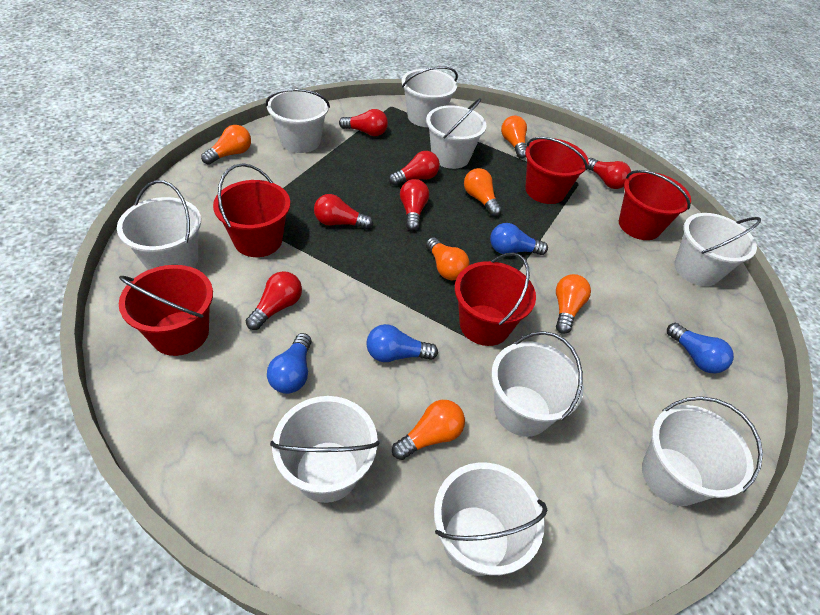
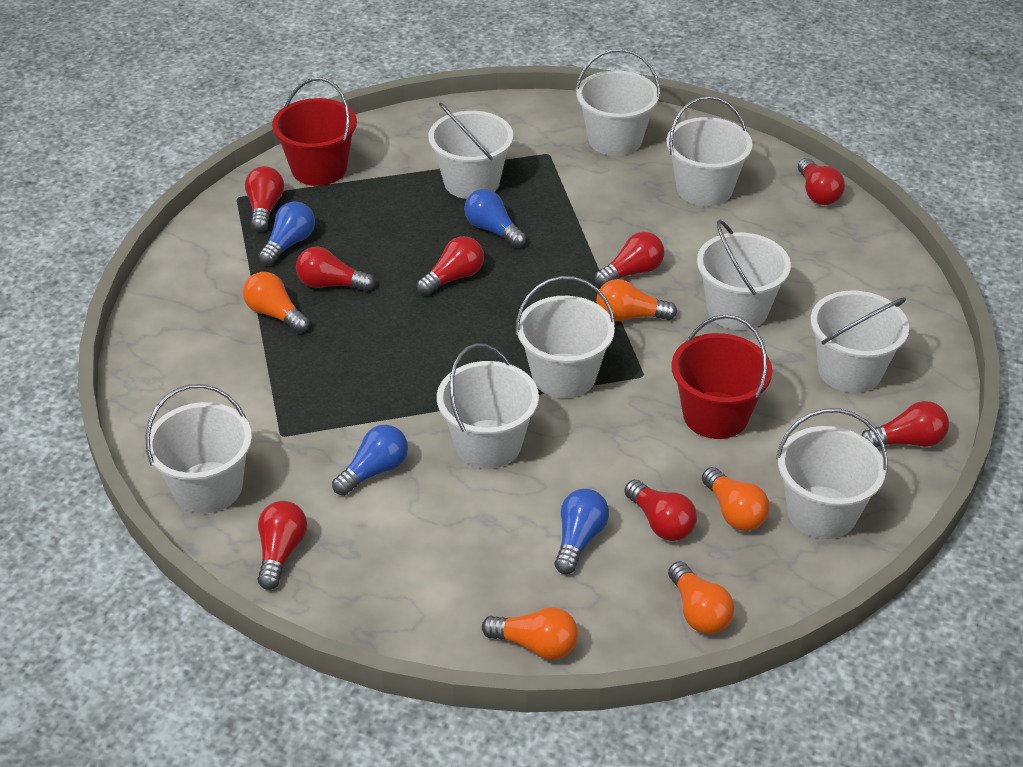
orange light bulb: 6 -> 5
red bucket: 5 -> 2
red light bulb: 6 -> 8

